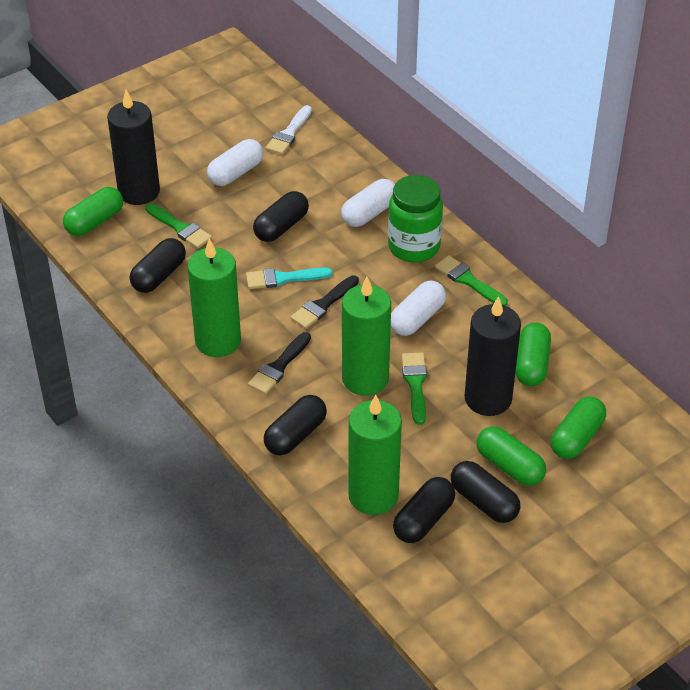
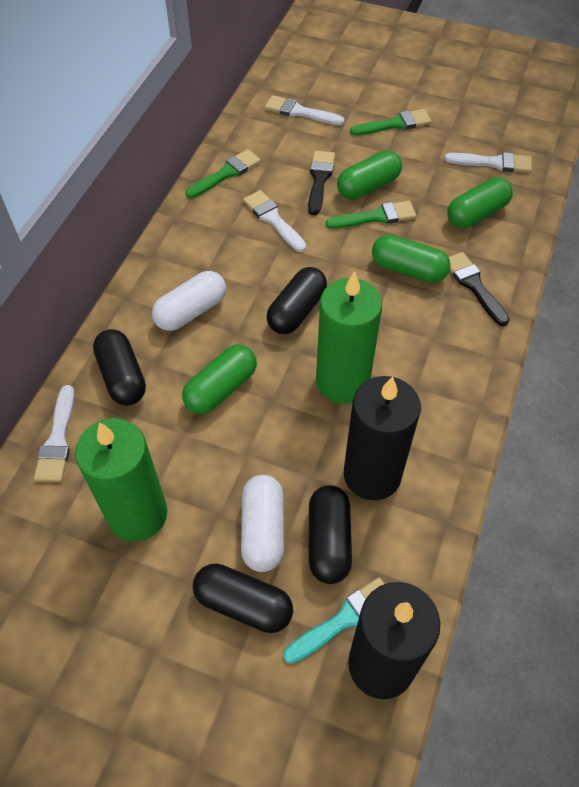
black capsule: 5 -> 4
green candle: 3 -> 2
green jar: 1 -> 0
white brush: 1 -> 4
white capsule: 3 -> 2

